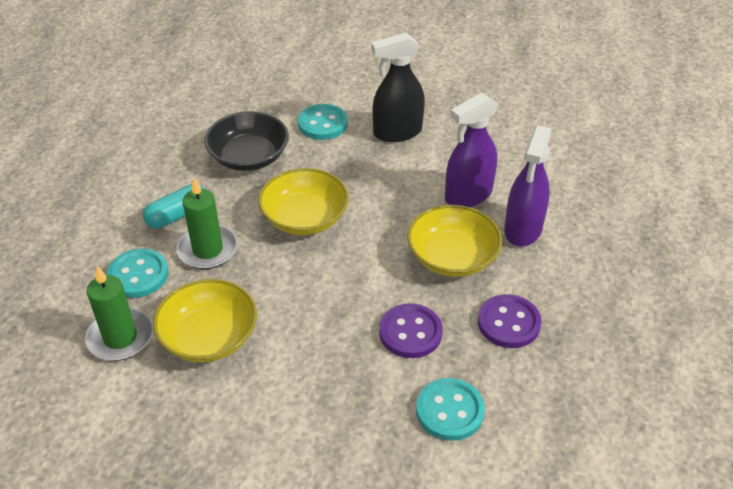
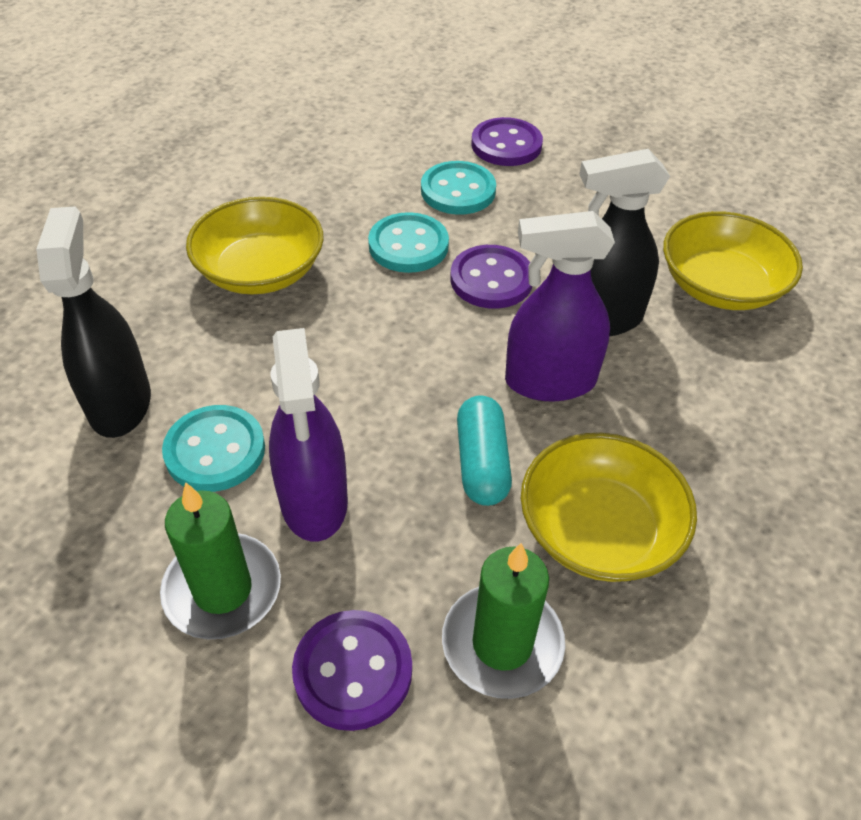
black bowl: 1 -> 0
black spray bottle: 1 -> 2
purple button: 2 -> 3

